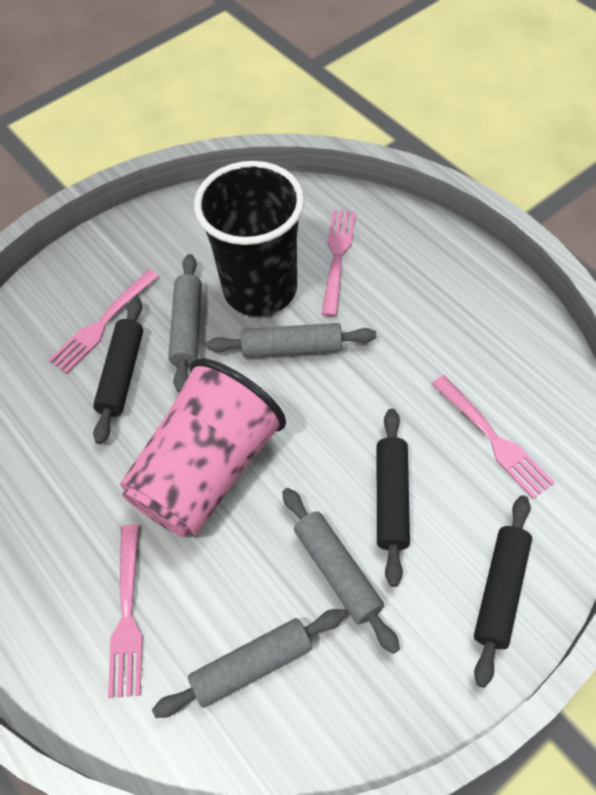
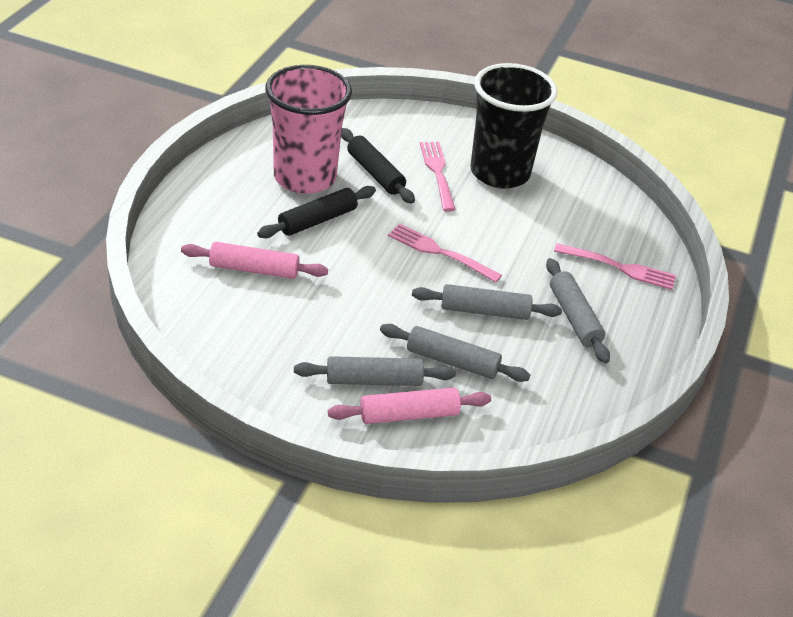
black rolling pin: 3 -> 2
pink fork: 4 -> 3
pink rolling pin: 0 -> 2

